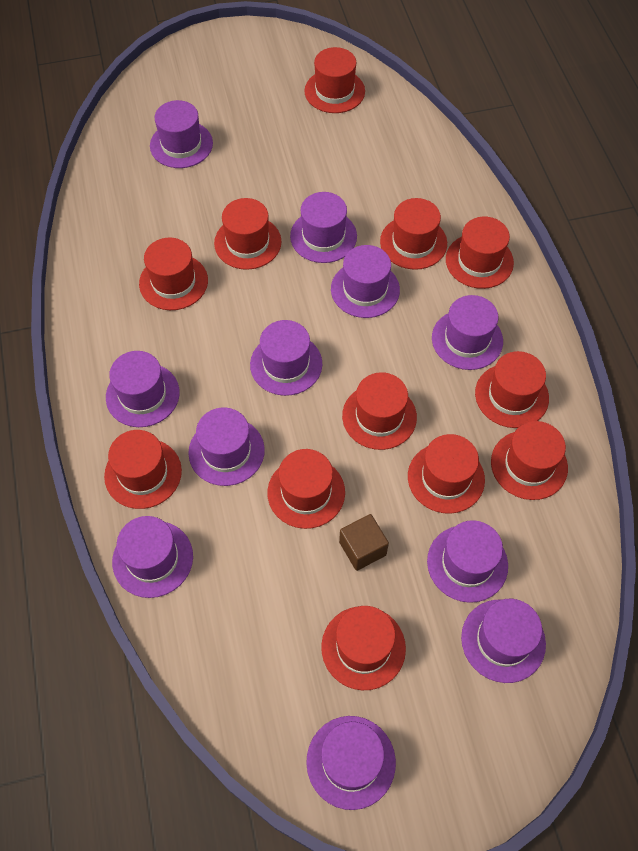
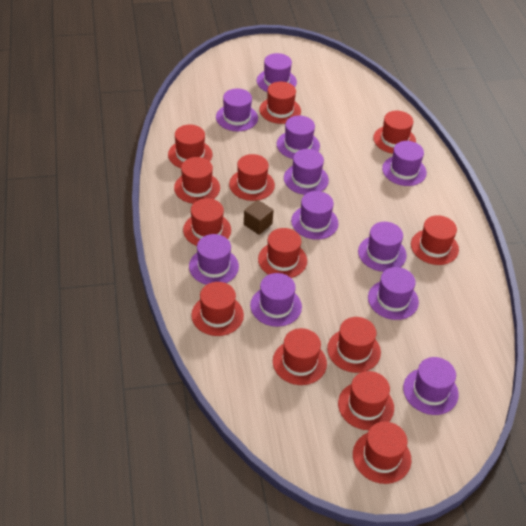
red hat: 12 -> 13

